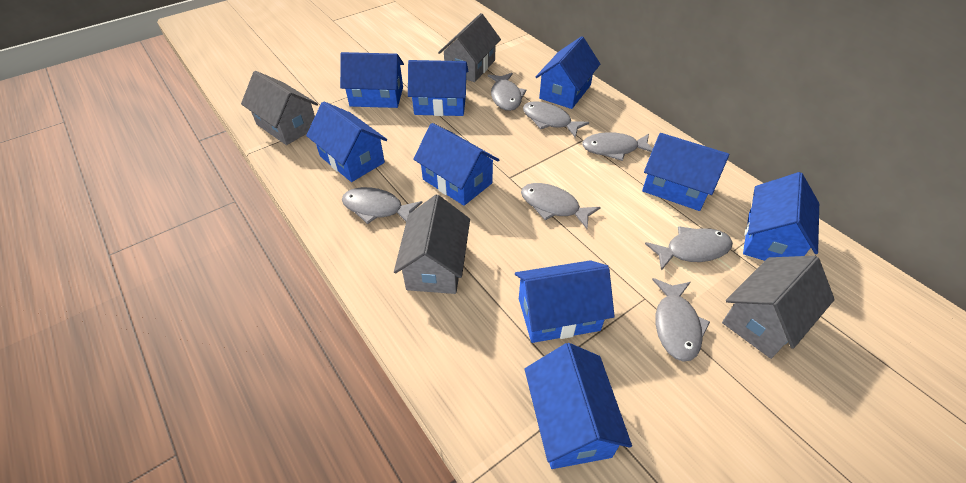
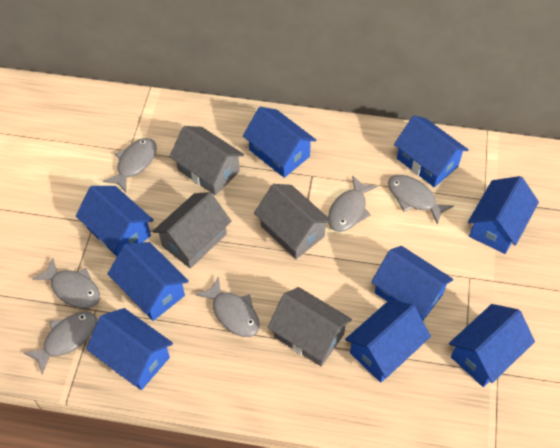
grey fish: 7 -> 6

